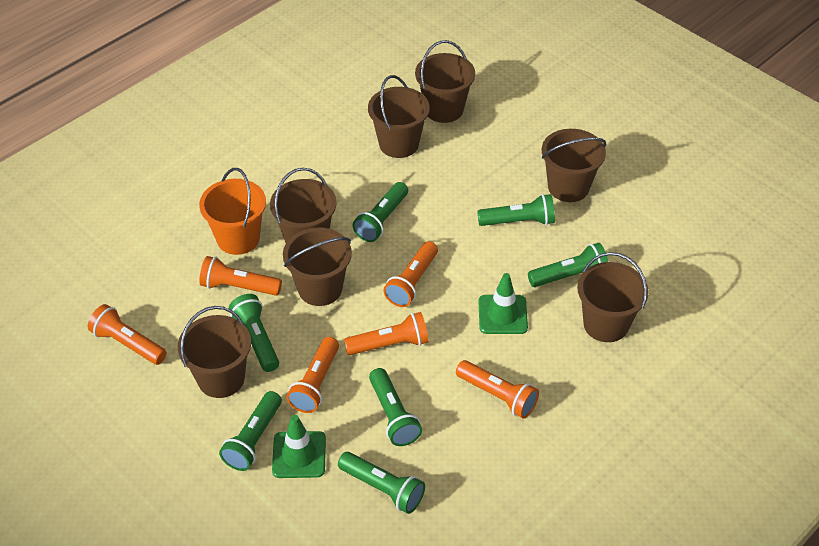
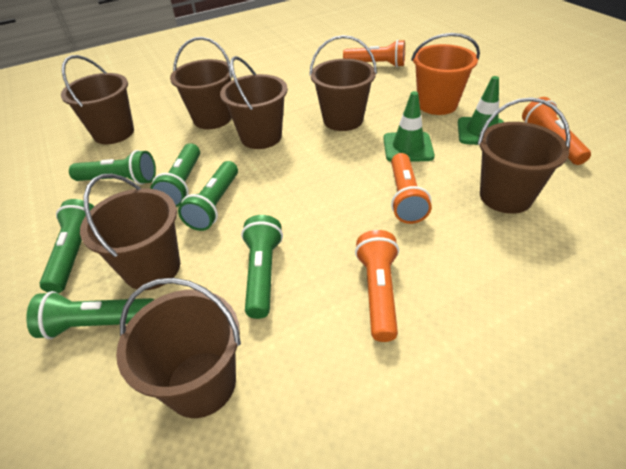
green flashlight: 7 -> 6
orange flashlight: 6 -> 4

